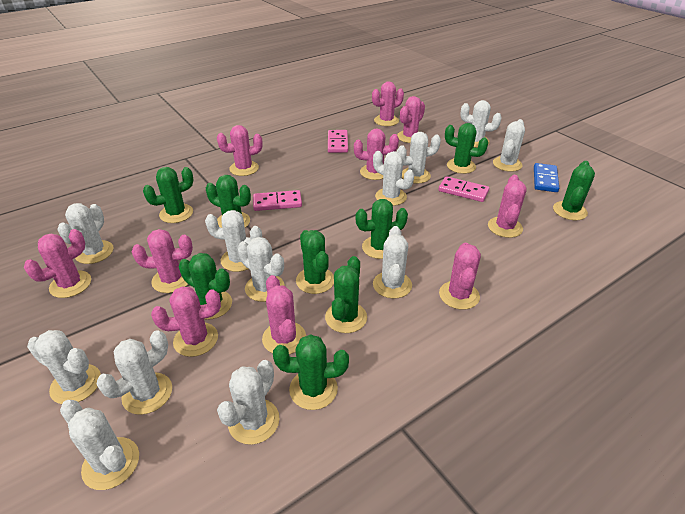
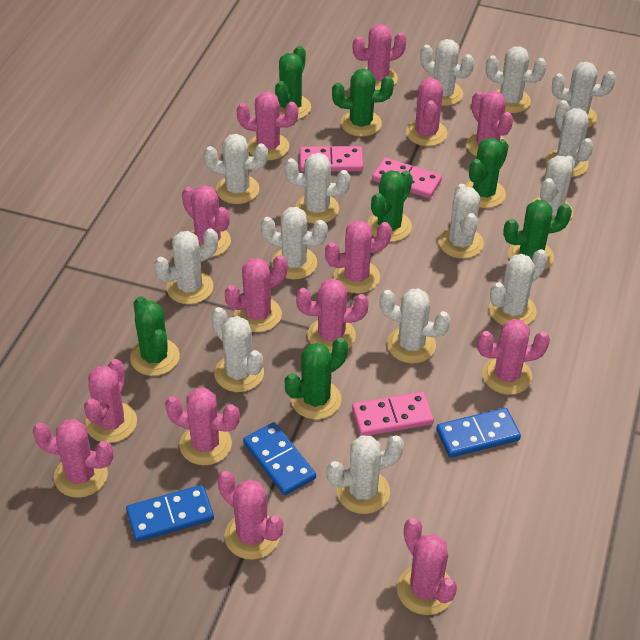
blue domino: 1 -> 3
green cactus: 9 -> 7
pink cactus: 10 -> 14
white cactus: 12 -> 14

